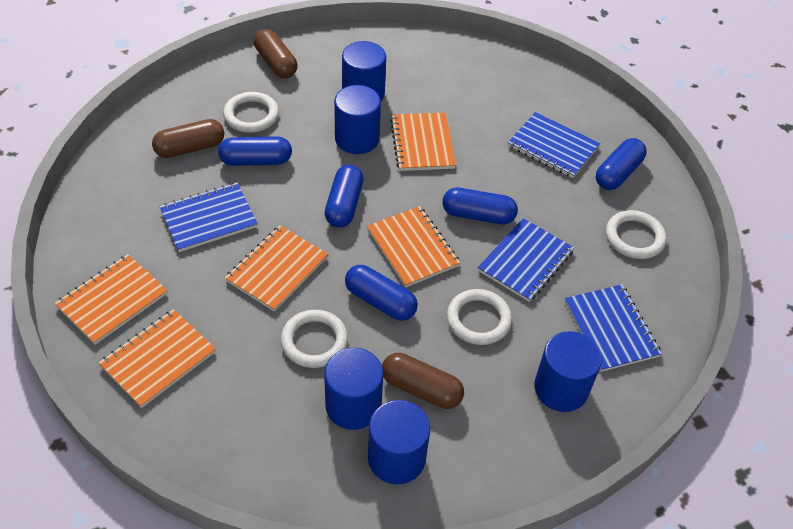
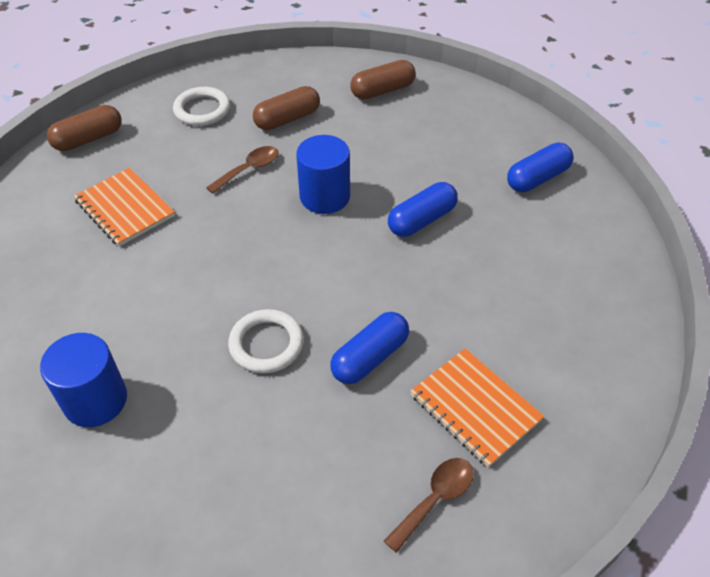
blue capsule: 5 -> 3
blue cylinder: 5 -> 2
blue notebook: 4 -> 0
brown spoon: 0 -> 2
orange notebook: 5 -> 2
white ring: 4 -> 2

